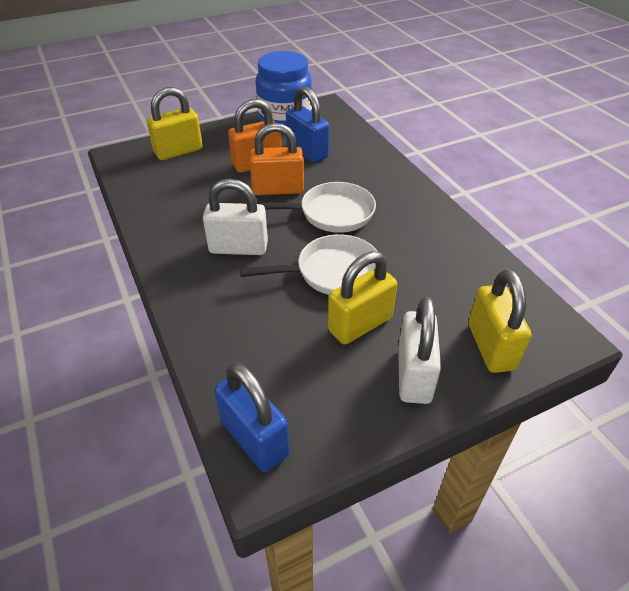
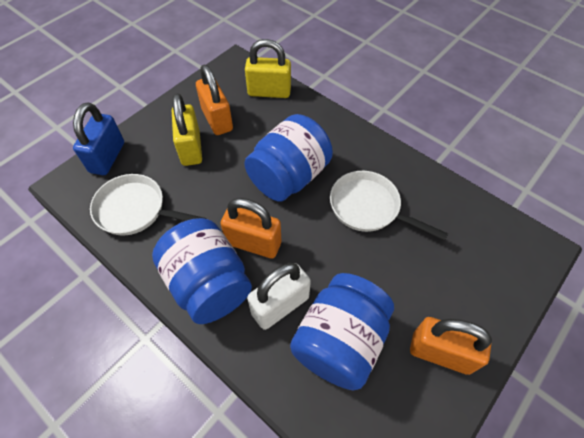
blue jar: 1 -> 3
blue padlock: 2 -> 1
orange padlock: 2 -> 3
white padlock: 2 -> 1
yellow padlock: 3 -> 2

